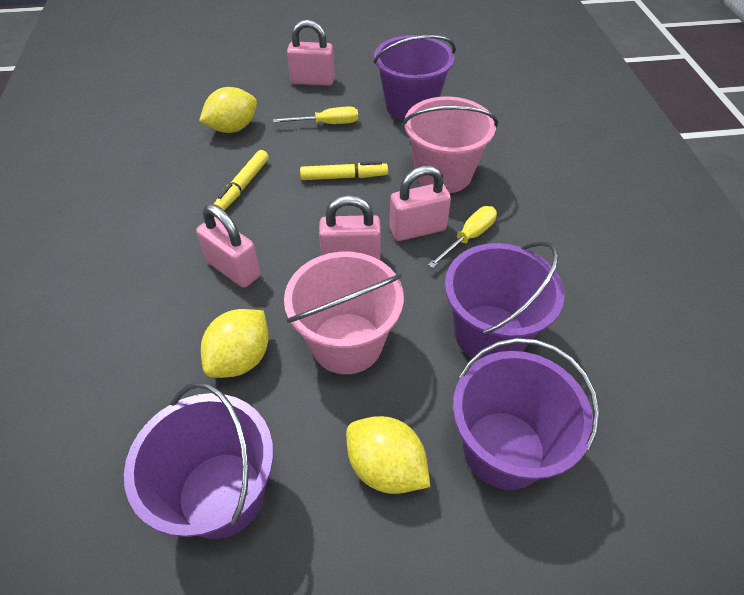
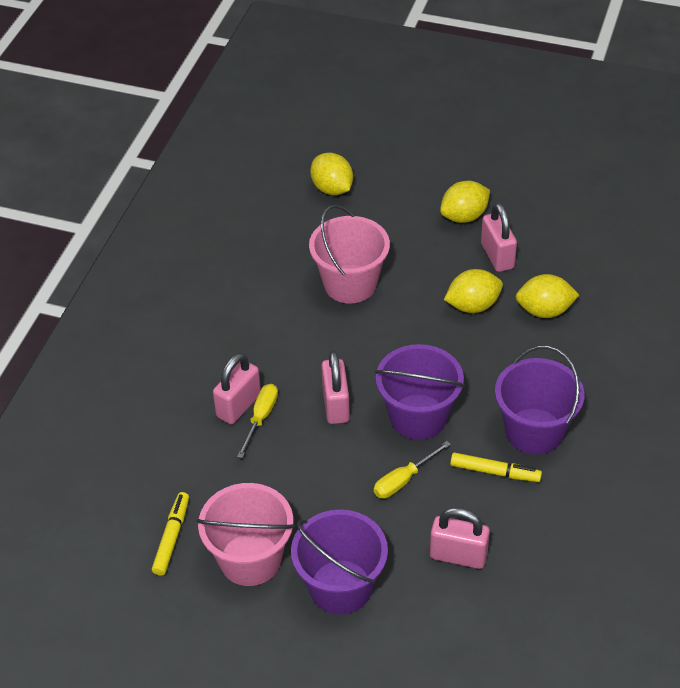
purple bucket: 4 -> 3
yellow lemon: 3 -> 4

